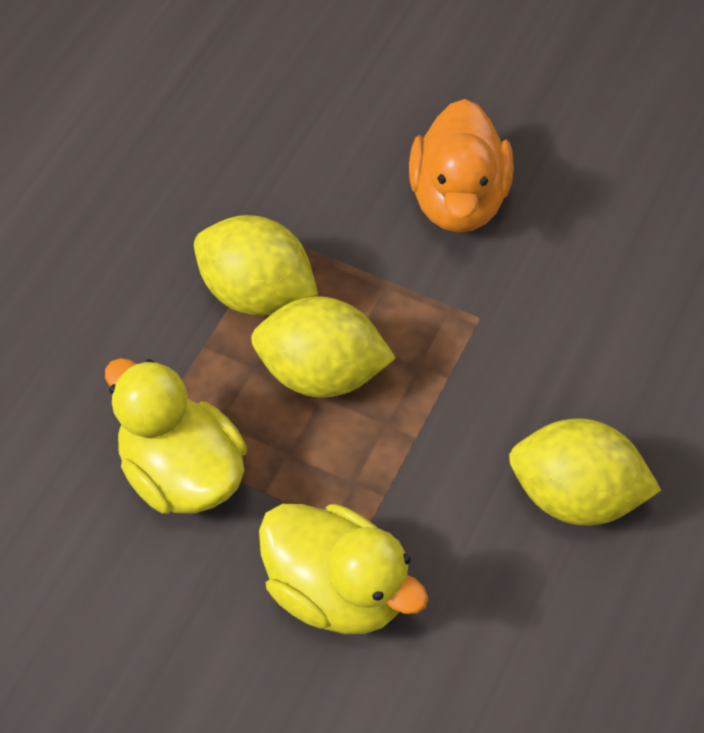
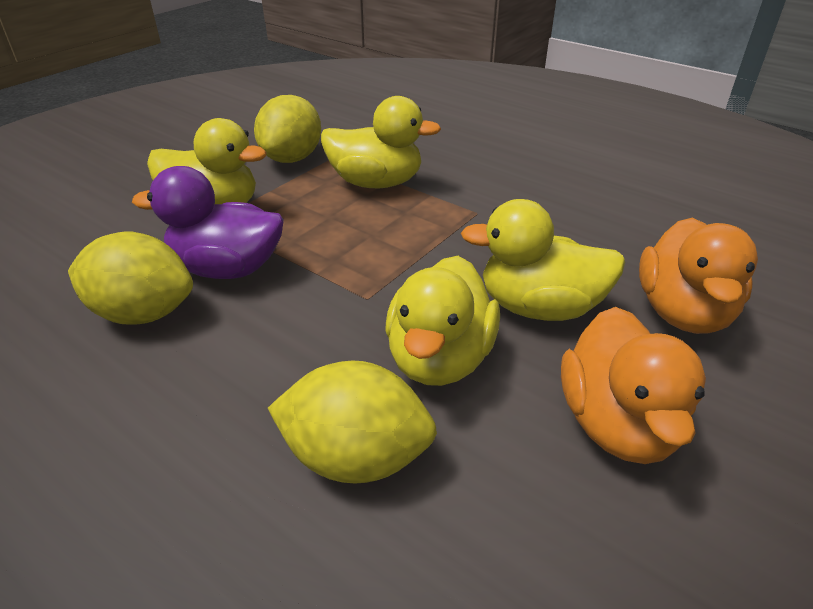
orange duck: 1 -> 2
purple duck: 0 -> 1
yellow duck: 2 -> 4

